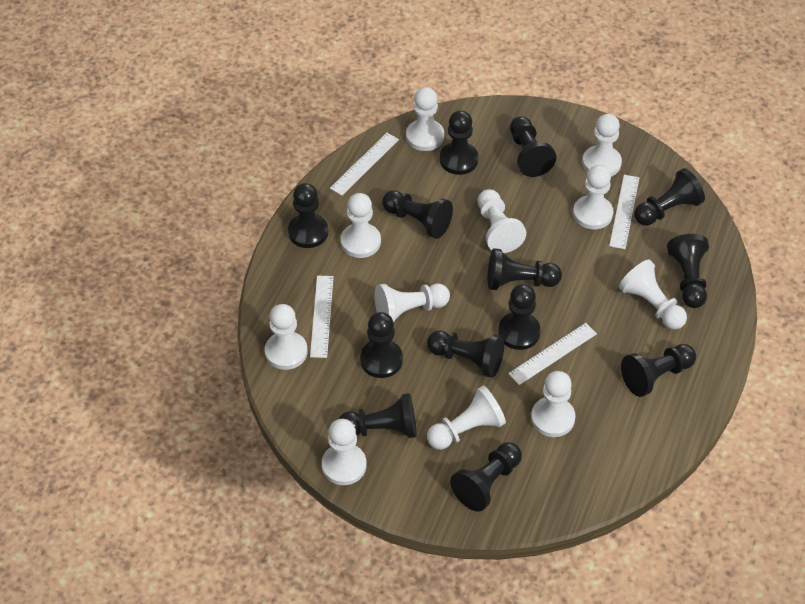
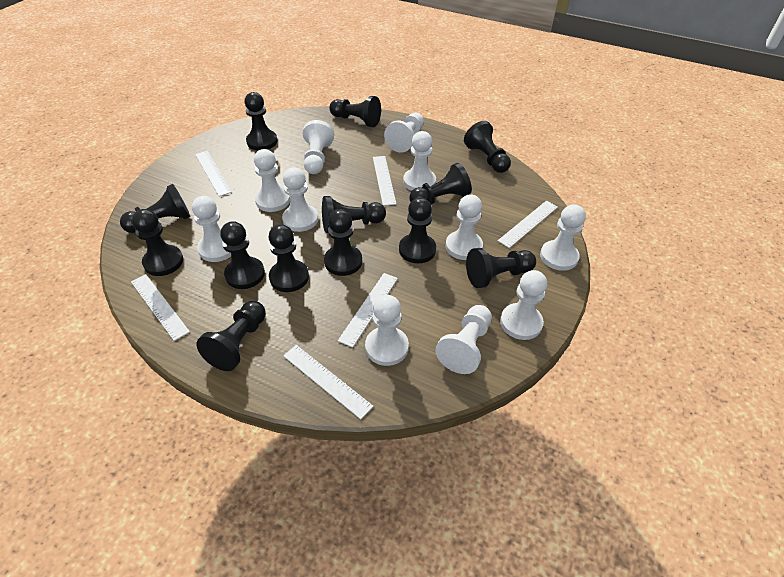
white ruler: 4 -> 6

